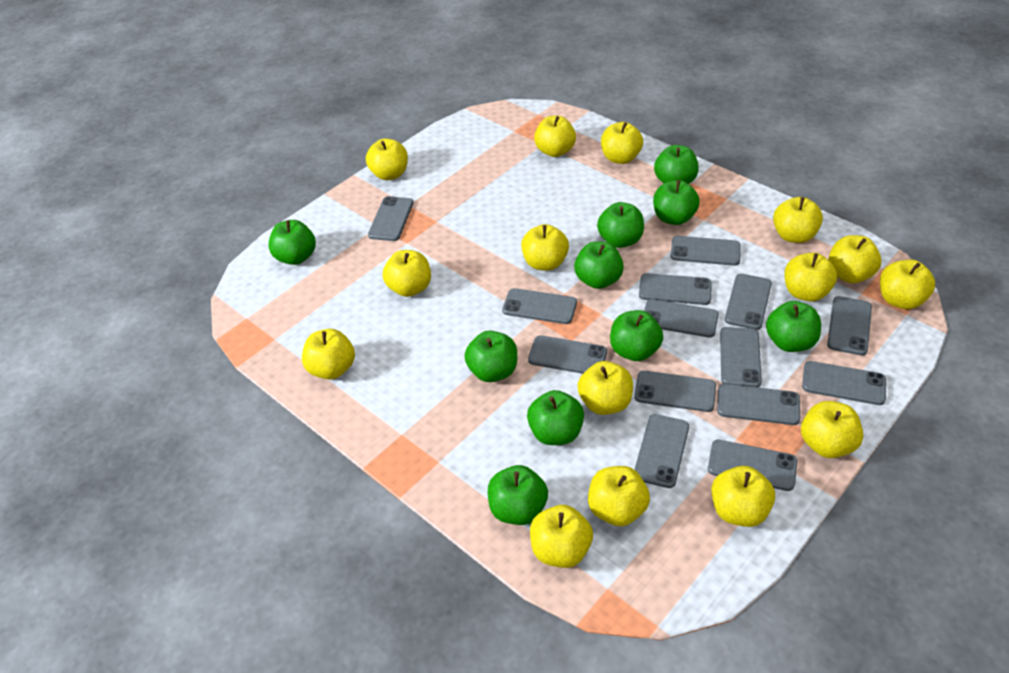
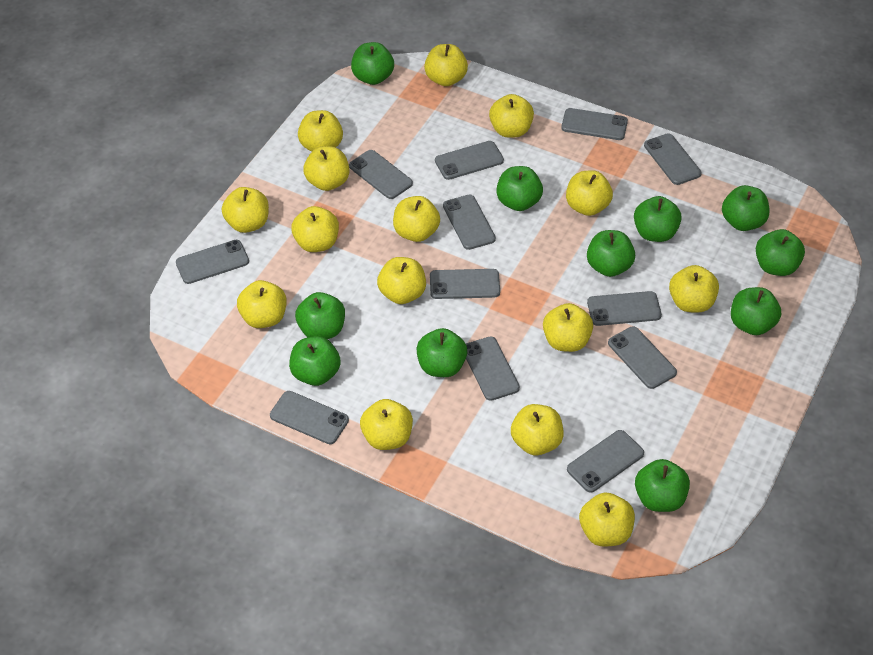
green apple: 10 -> 11
grey phone: 14 -> 12

